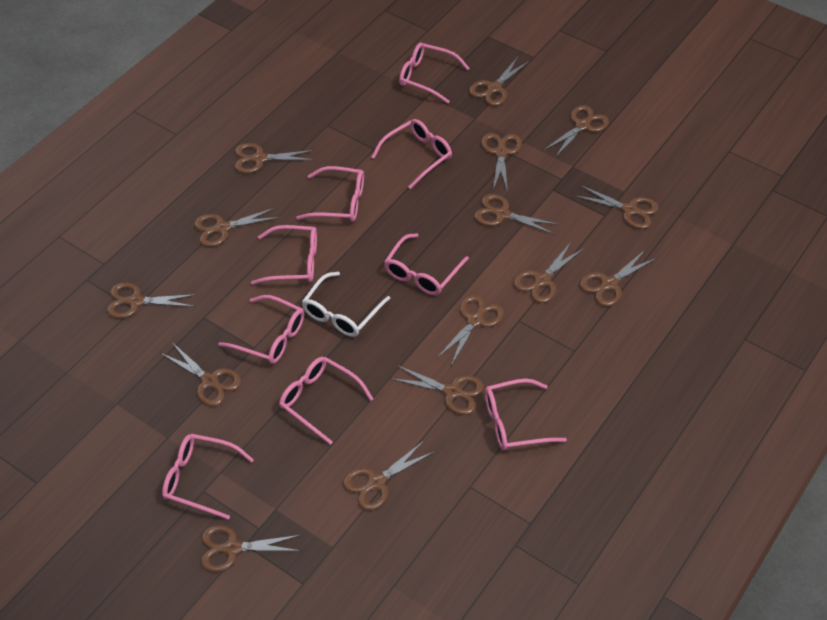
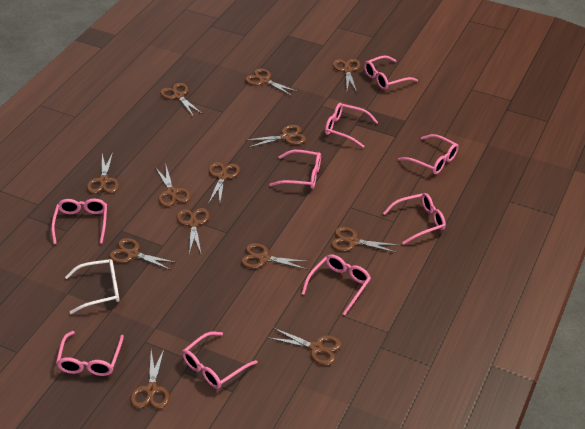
brown scissors: 15 -> 13

